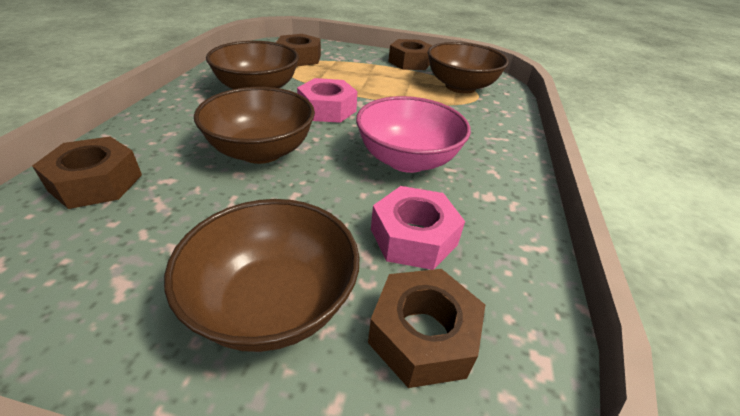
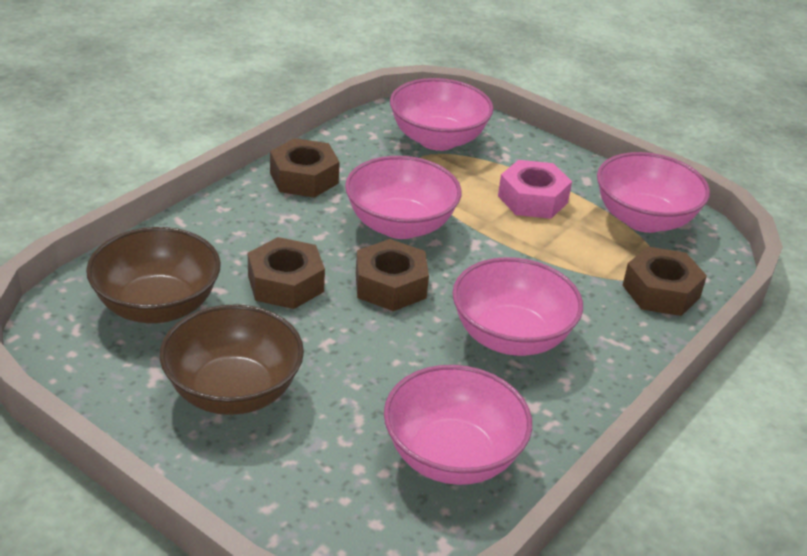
brown bowl: 4 -> 2
pink bowl: 1 -> 5
pink nut: 2 -> 1

